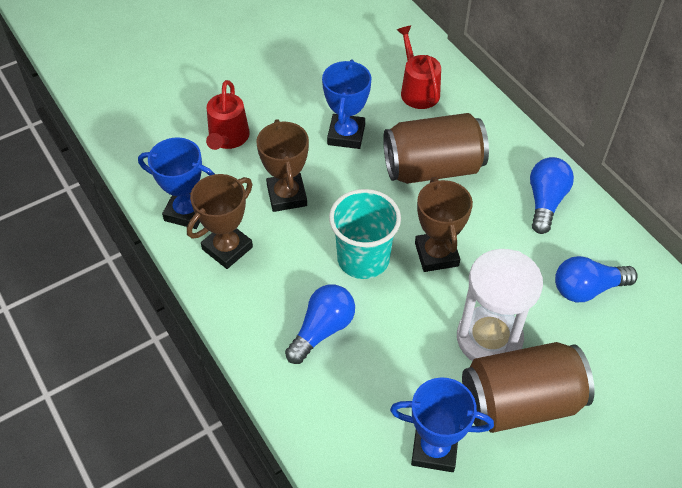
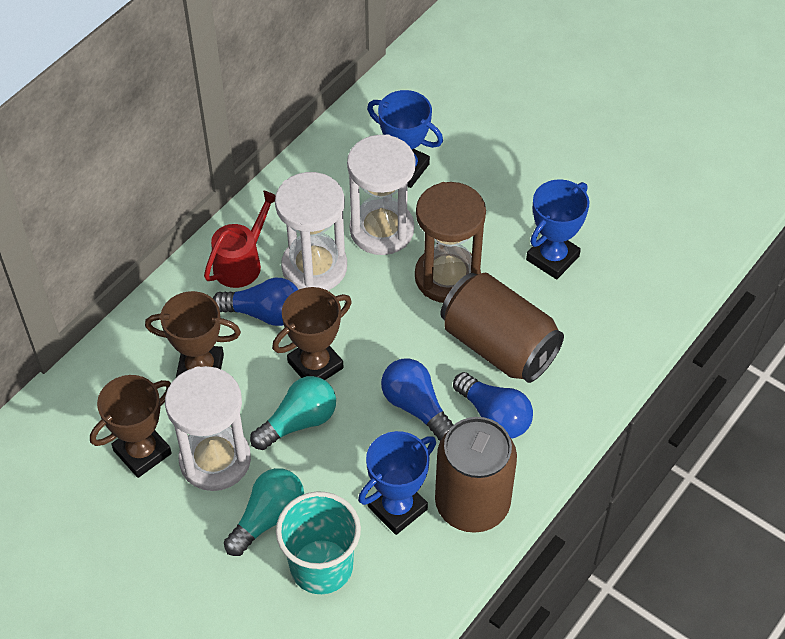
brown hourglass: 0 -> 1
red watering can: 2 -> 1
turquoise light bulb: 0 -> 2
white hourglass: 1 -> 3

